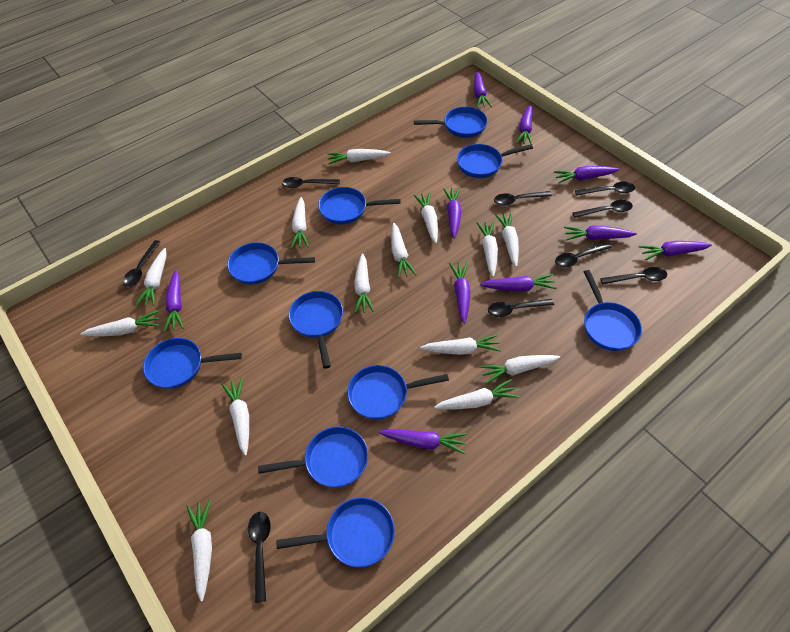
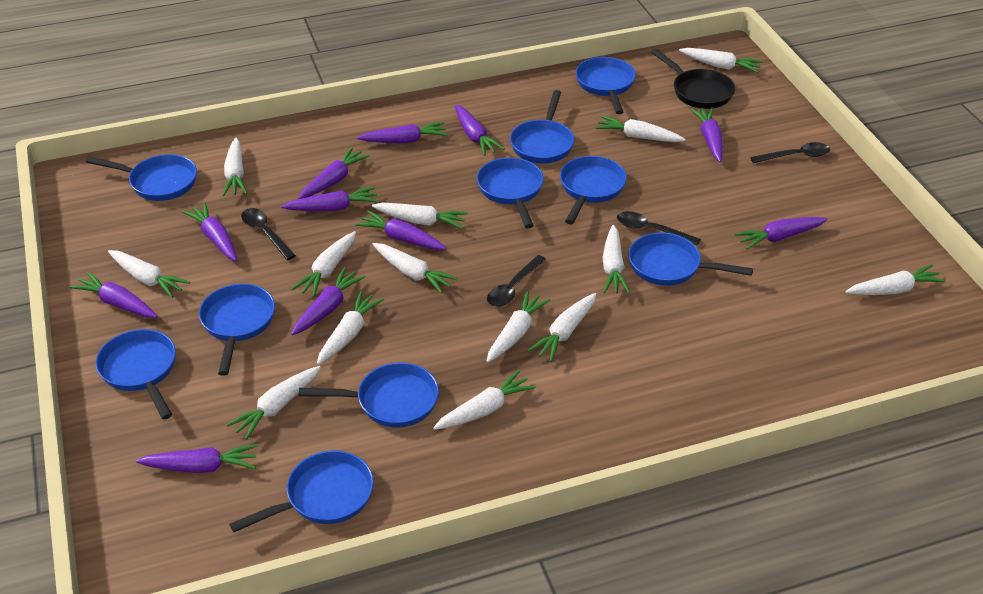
black pan: 0 -> 1
black spoon: 9 -> 4
purple carrot: 10 -> 11

